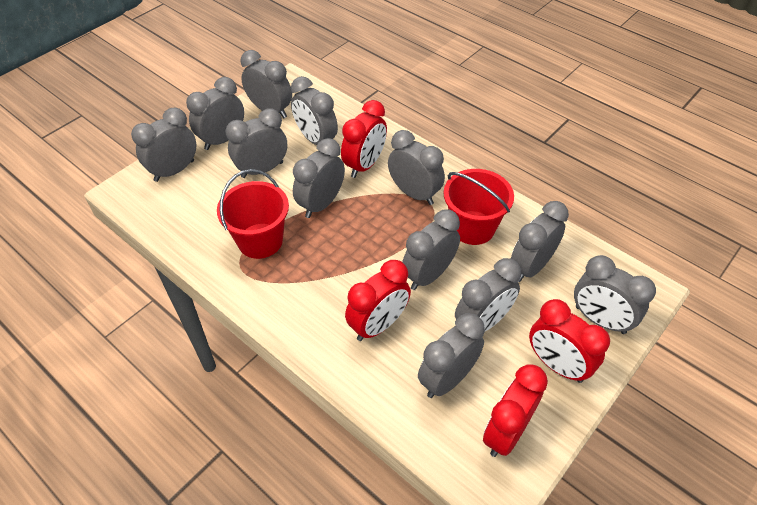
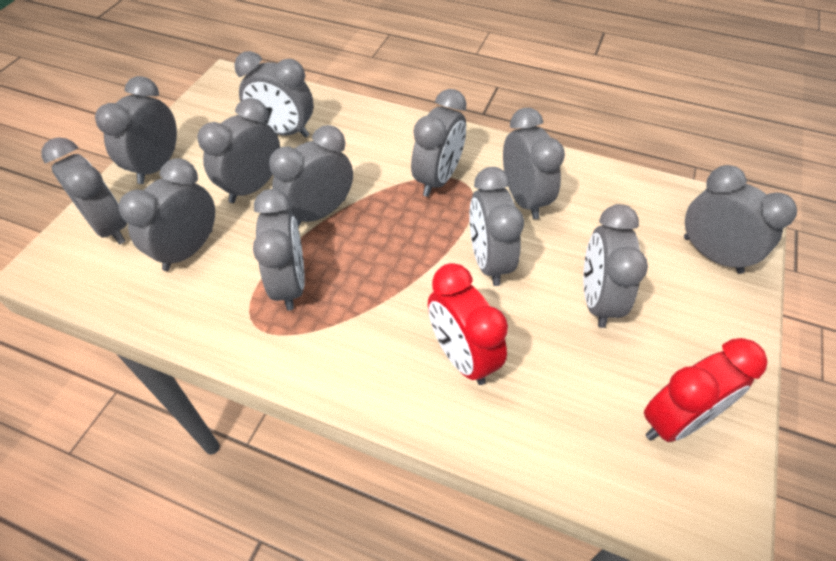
red bucket: 2 -> 0
red clock: 4 -> 2

